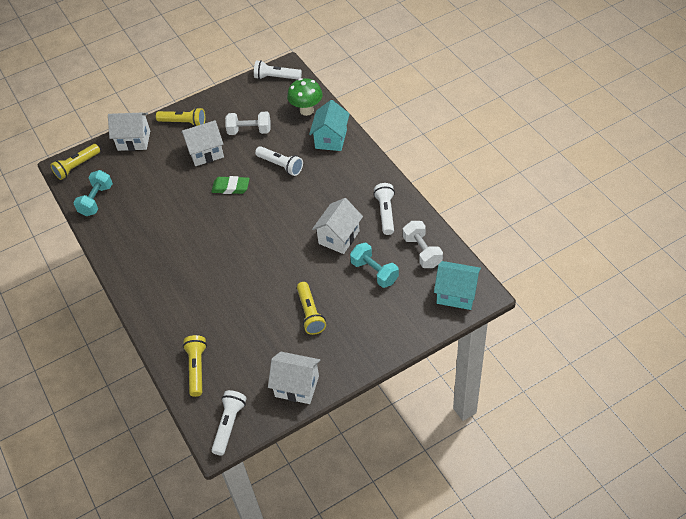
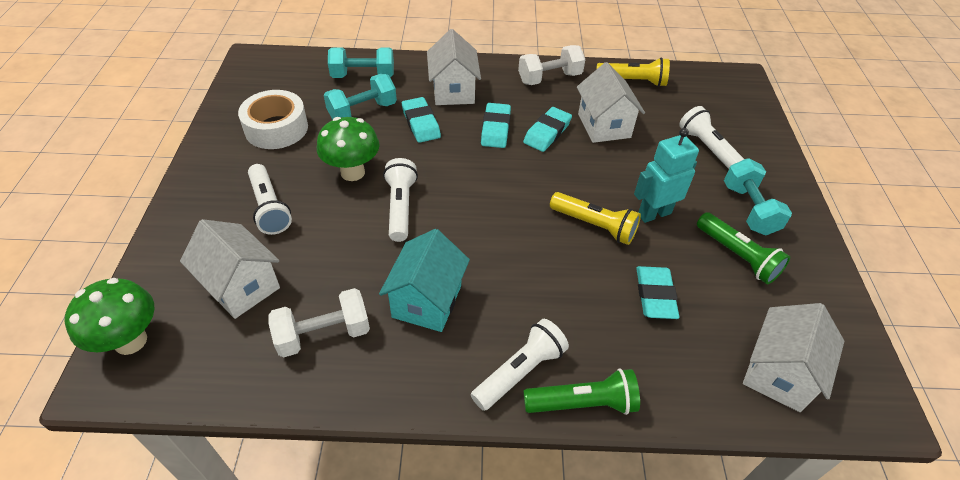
green eraser: 1 -> 0
green flashlight: 0 -> 2
green mushroom: 1 -> 2
turquoise dumbbell: 2 -> 3
turquoise eraser: 0 -> 4
turquoise house: 2 -> 1
turquoise robot: 0 -> 1
white tape: 0 -> 1
yellow flashlight: 4 -> 2

